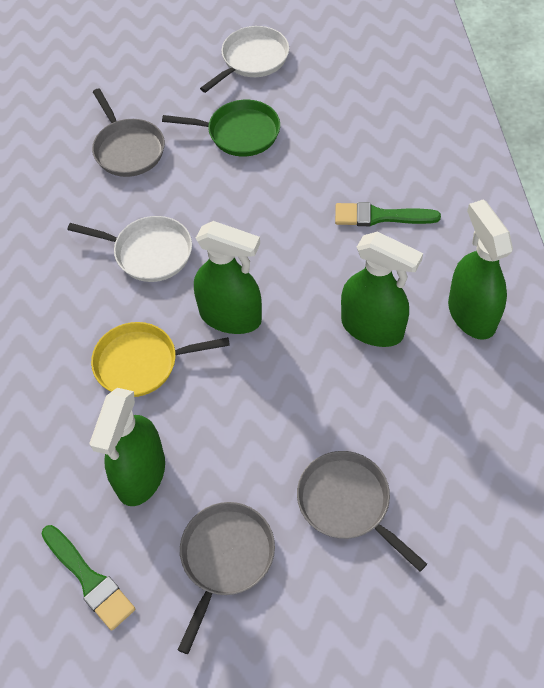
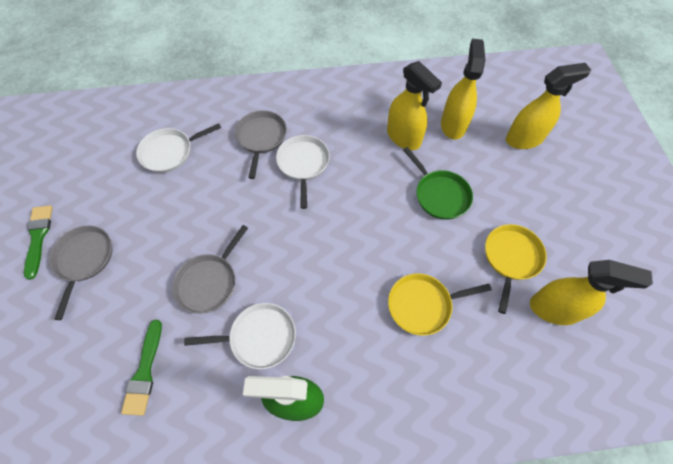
green spray bottle: 4 -> 1
white pan: 2 -> 3
yellow pan: 1 -> 2
yellow spray bottle: 0 -> 4

